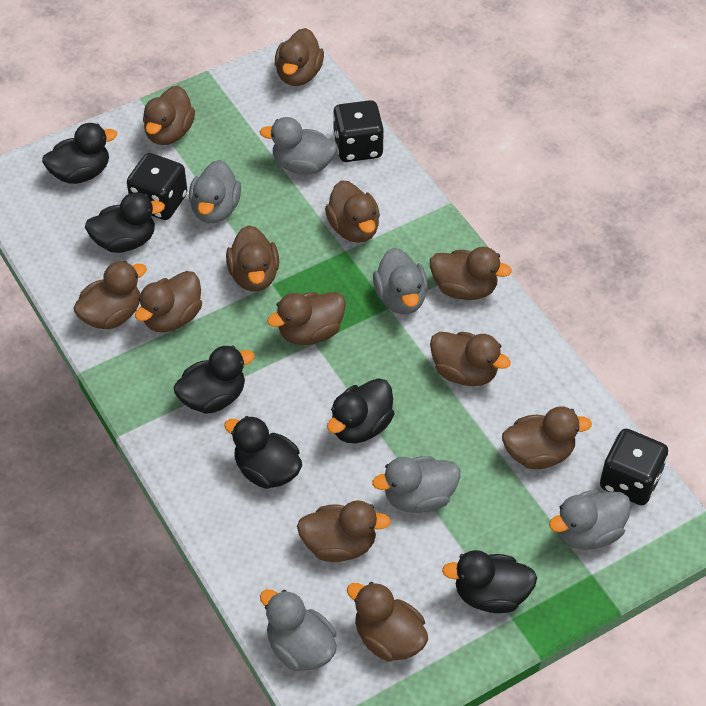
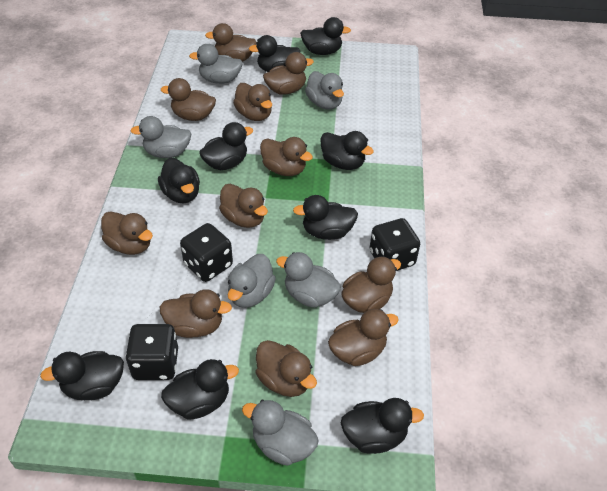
black duck: 6 -> 9
brown duck: 12 -> 11

